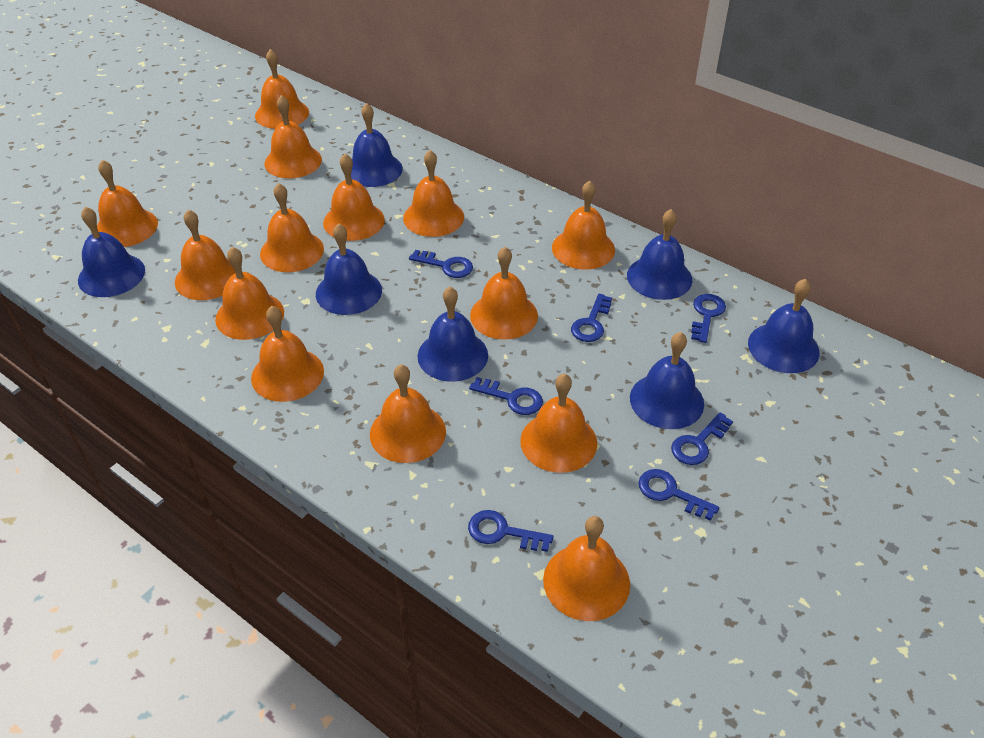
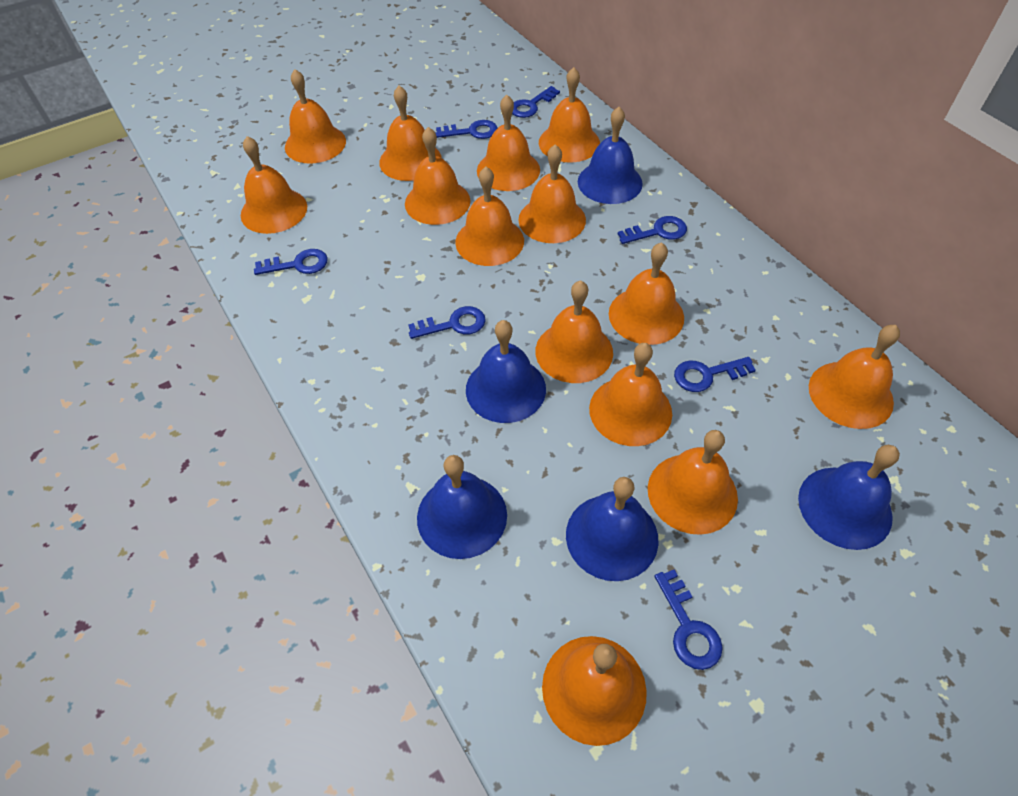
blue bell: 7 -> 5

